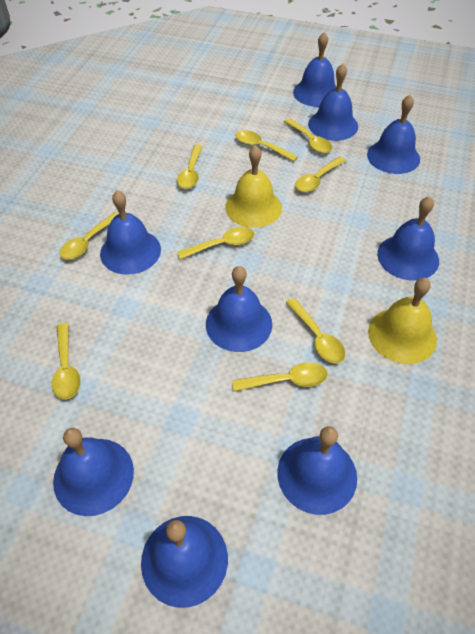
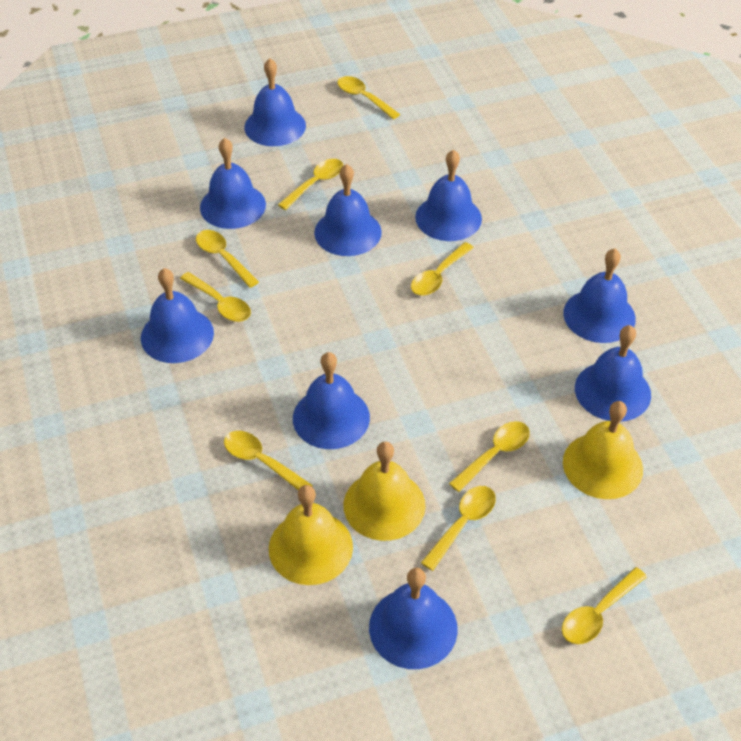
yellow bell: 2 -> 3

